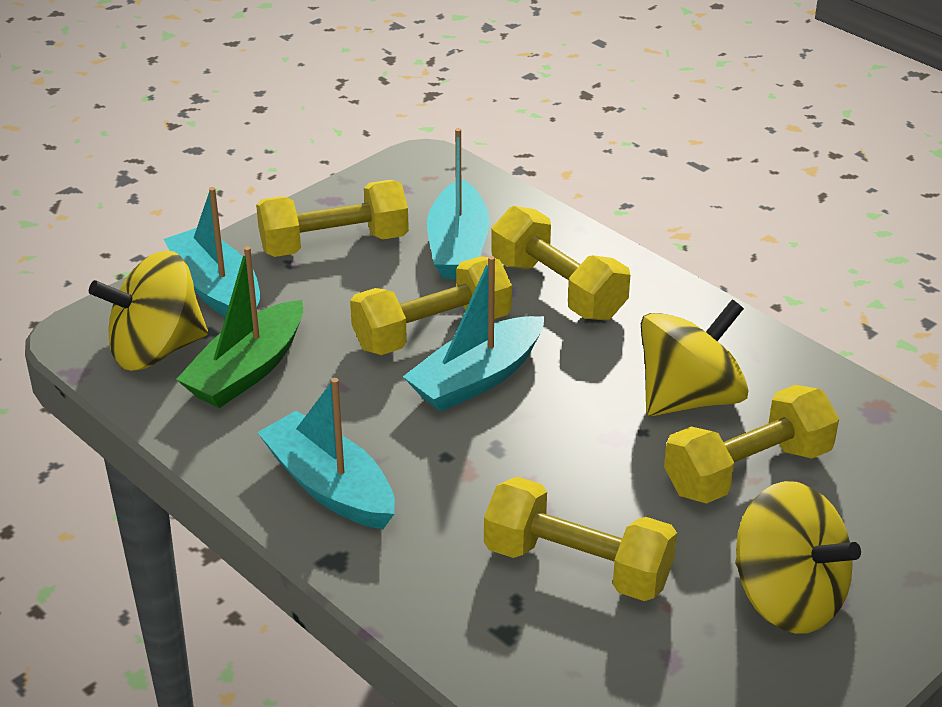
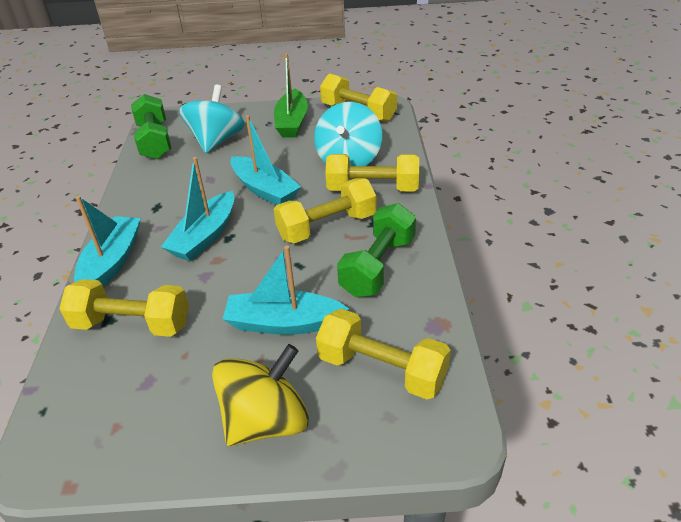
green dumbbell: 0 -> 2
turquoise spinning top: 0 -> 2
yellow spinning top: 3 -> 1

